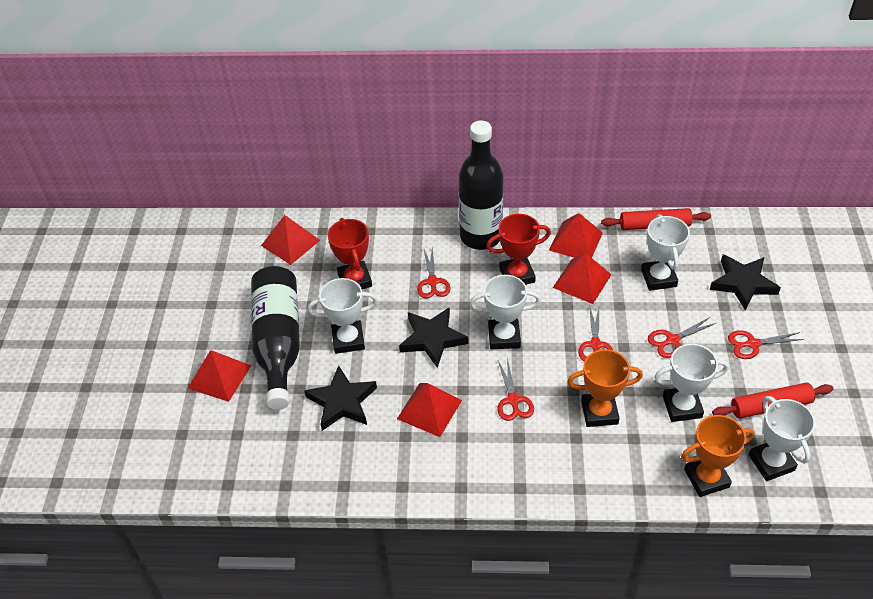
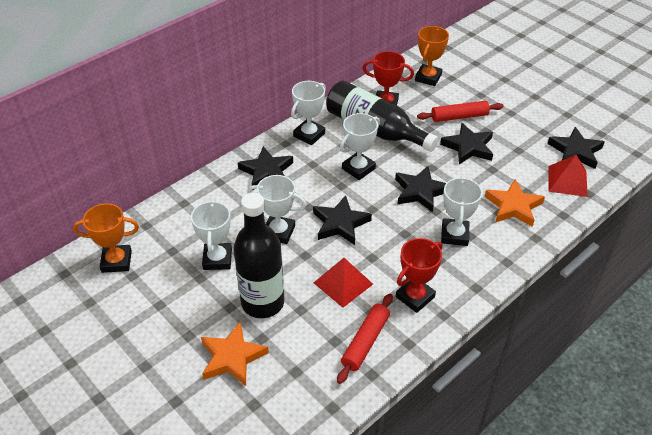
black star: 3 -> 5
orange star: 0 -> 2
red pyramid: 5 -> 2
red scissors: 5 -> 0

